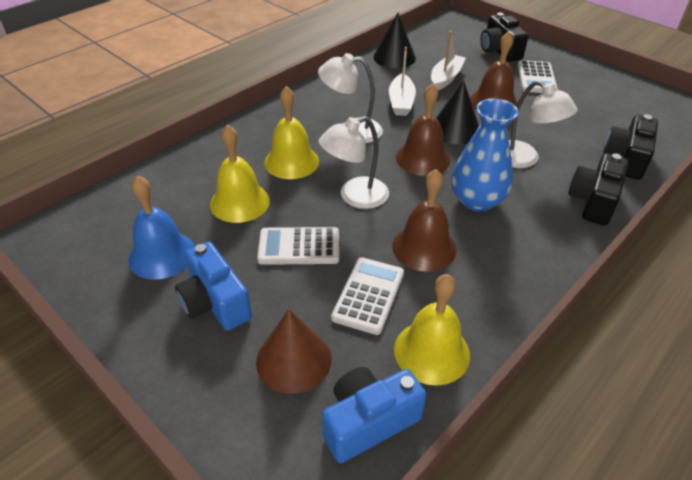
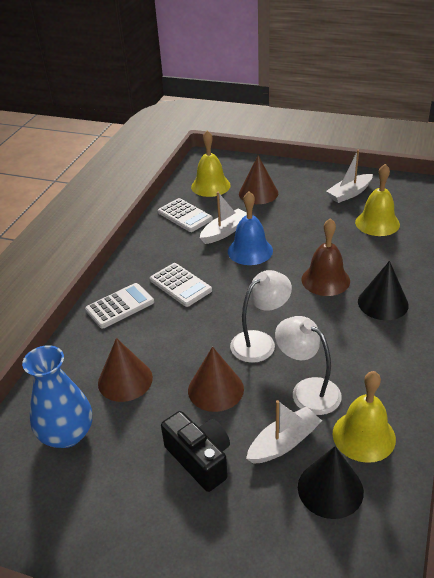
black camera: 3 -> 1
blue camera: 2 -> 0
brown bell: 3 -> 1
brown cone: 1 -> 3
white boat: 2 -> 3
white lamp: 3 -> 2

